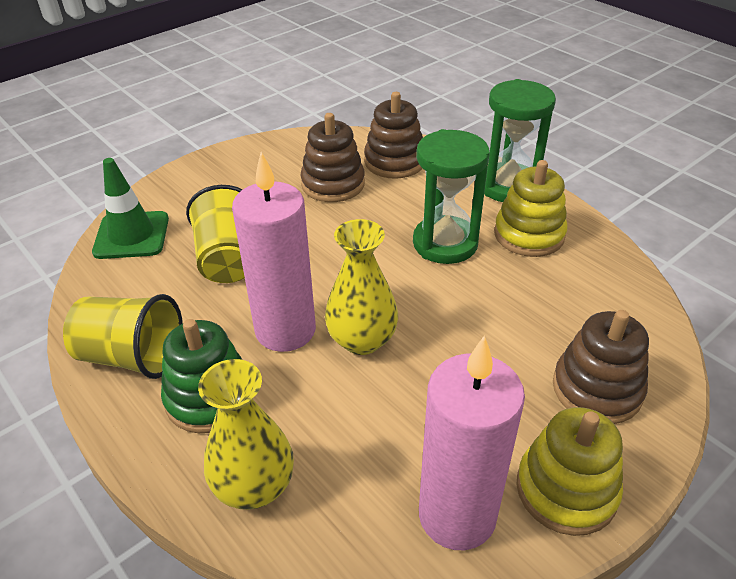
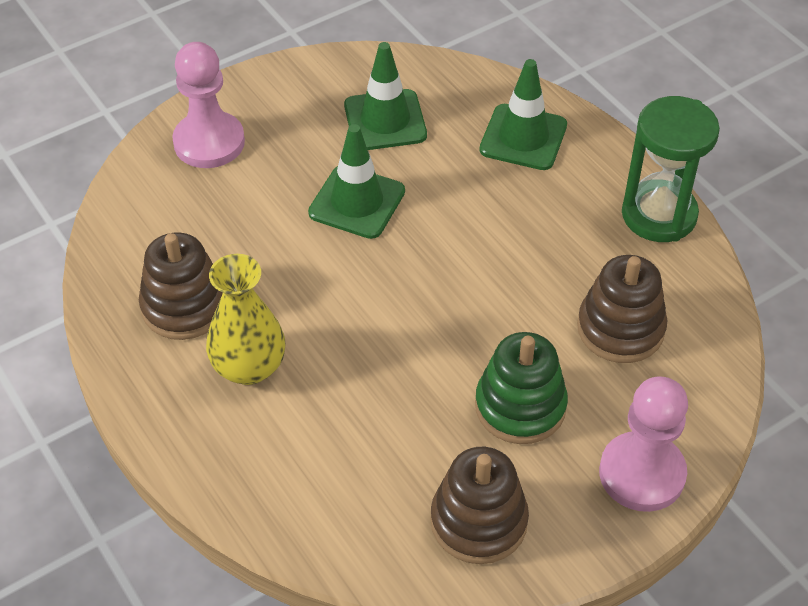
green hourglass: 2 -> 1
green traffic cone: 1 -> 3
pink candle: 2 -> 0
pink pawn: 0 -> 2
yellow cup: 2 -> 0
yellow stacking toy: 2 -> 0
yellow vase: 2 -> 1

